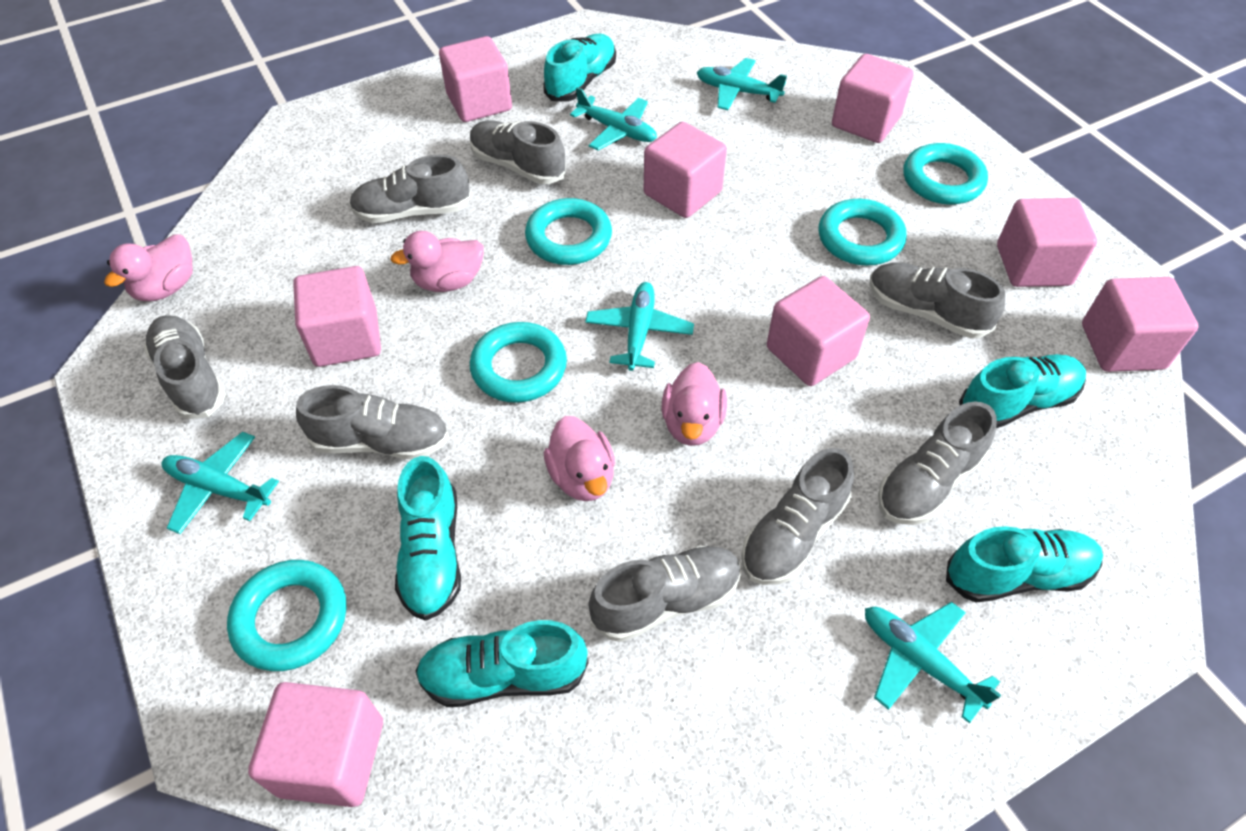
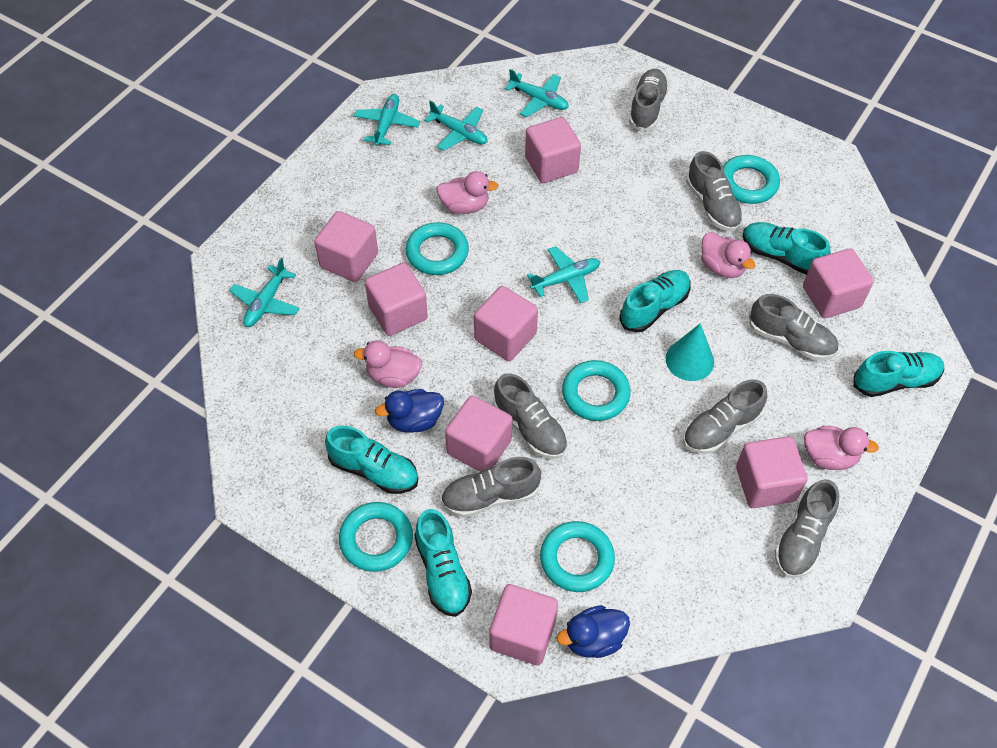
blue duck: 0 -> 2
grey shoe: 8 -> 7
turquoise cone: 0 -> 1

